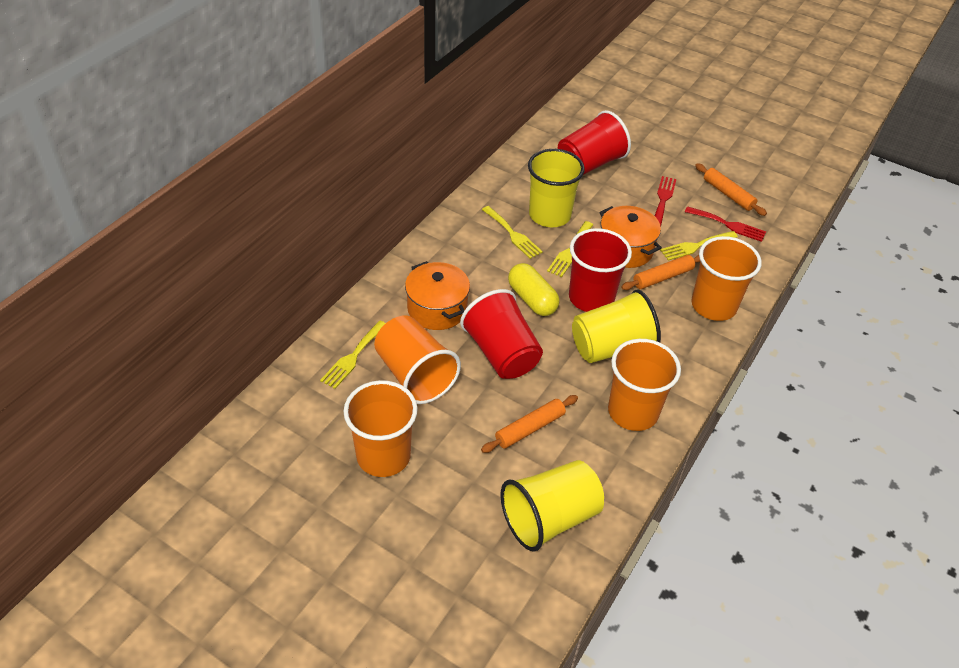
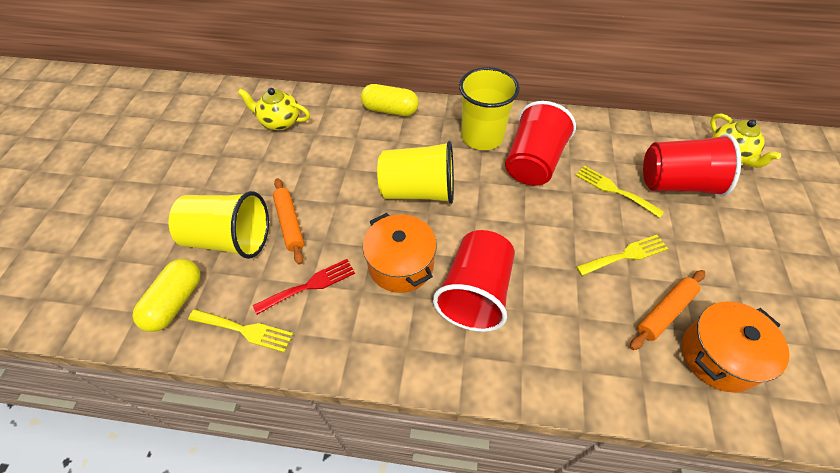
orange cup: 4 -> 0
orange rolling pin: 3 -> 2
red fork: 2 -> 1
yellow capsule: 1 -> 2
yellow fork: 4 -> 3
yellow teapot: 0 -> 2

